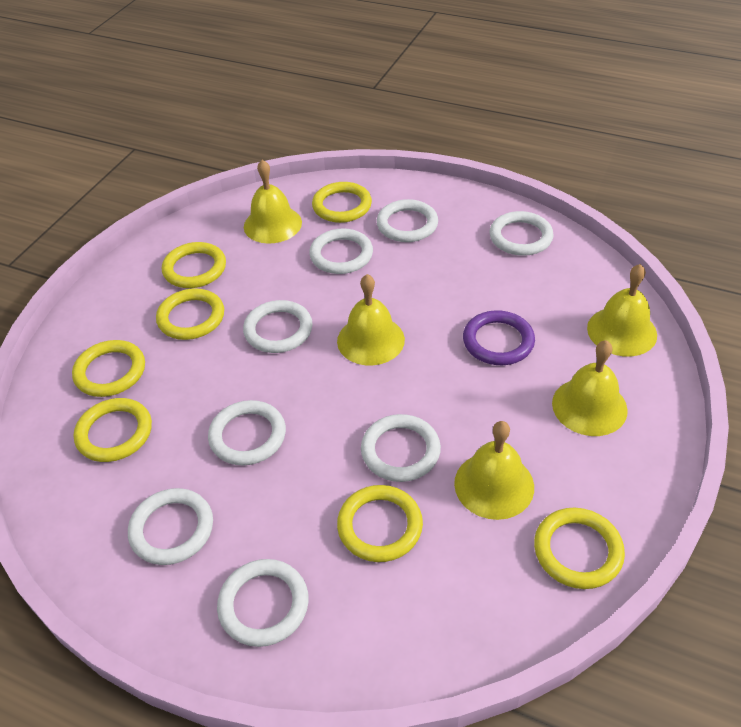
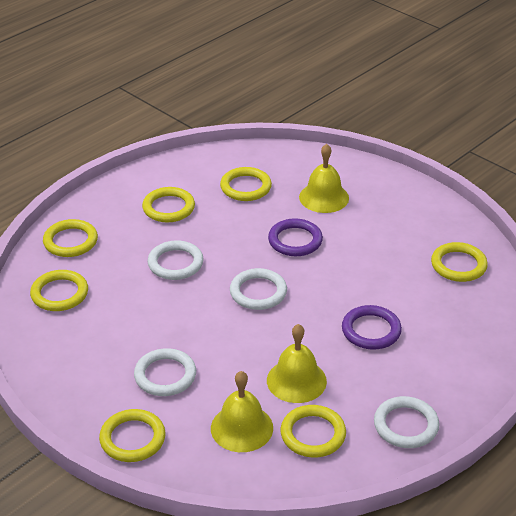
purple ring: 1 -> 2
white ring: 8 -> 4
yellow bell: 5 -> 3

